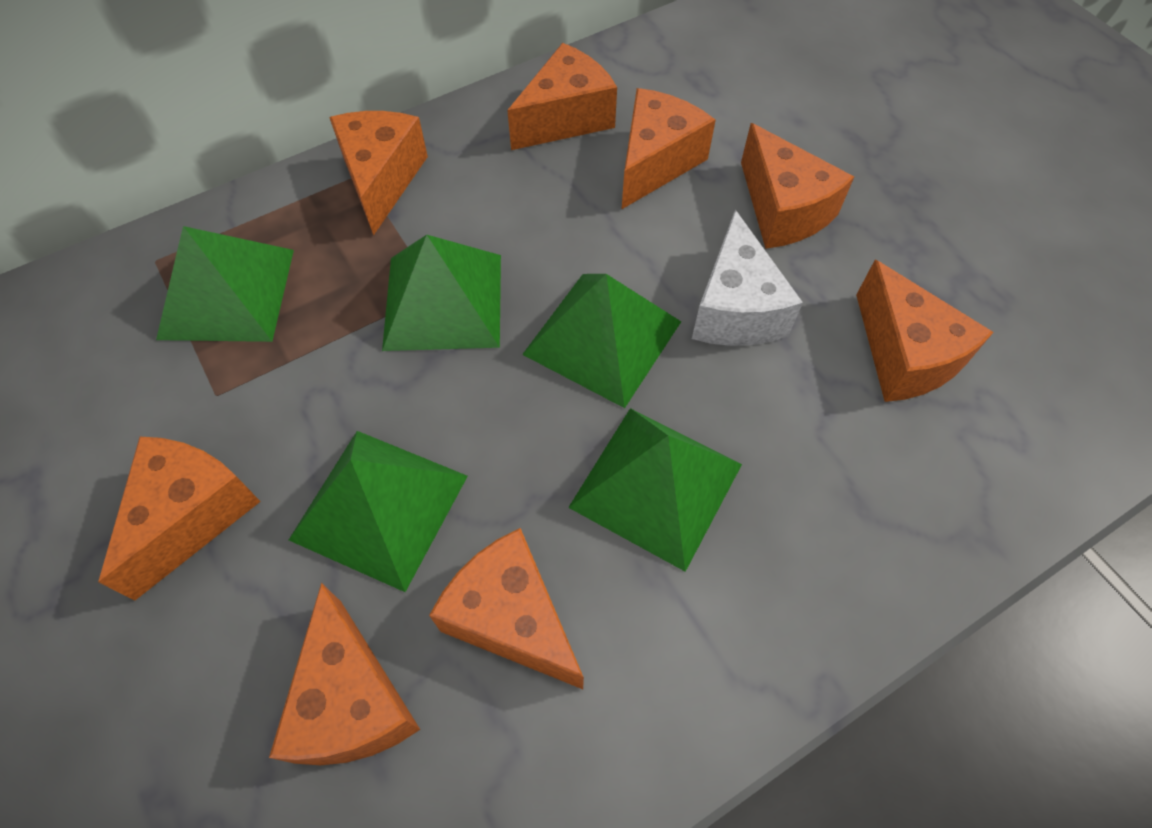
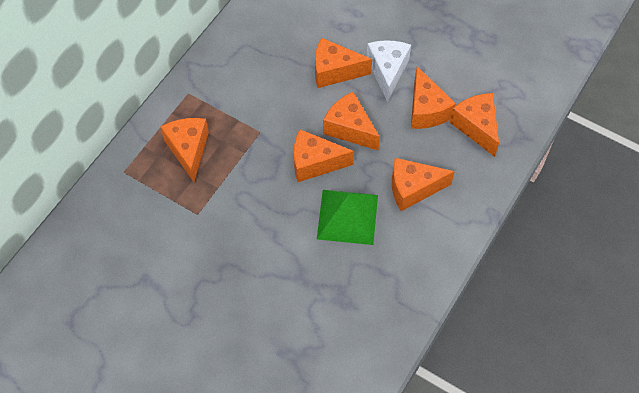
green pyramid: 5 -> 1
orange cheese: 8 -> 7

